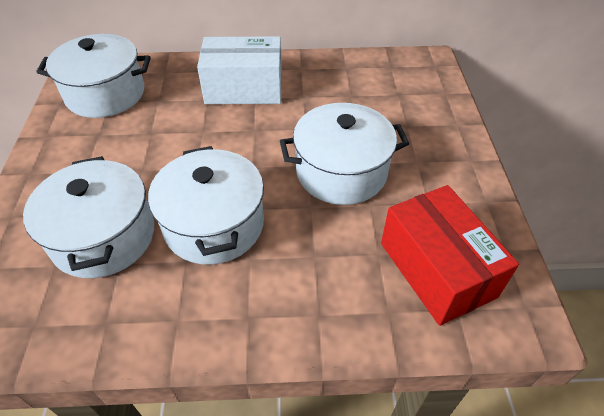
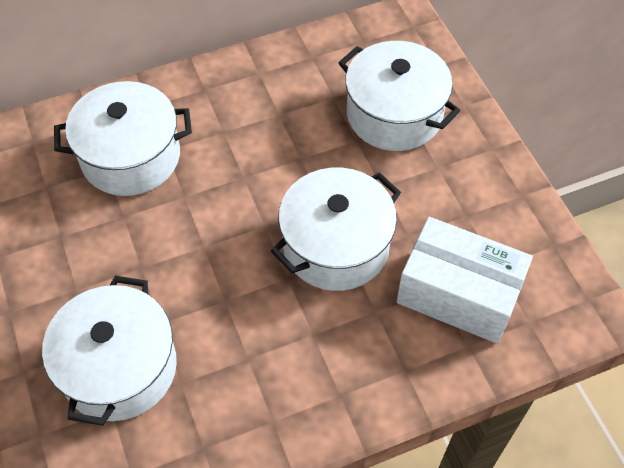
red box: 1 -> 0

